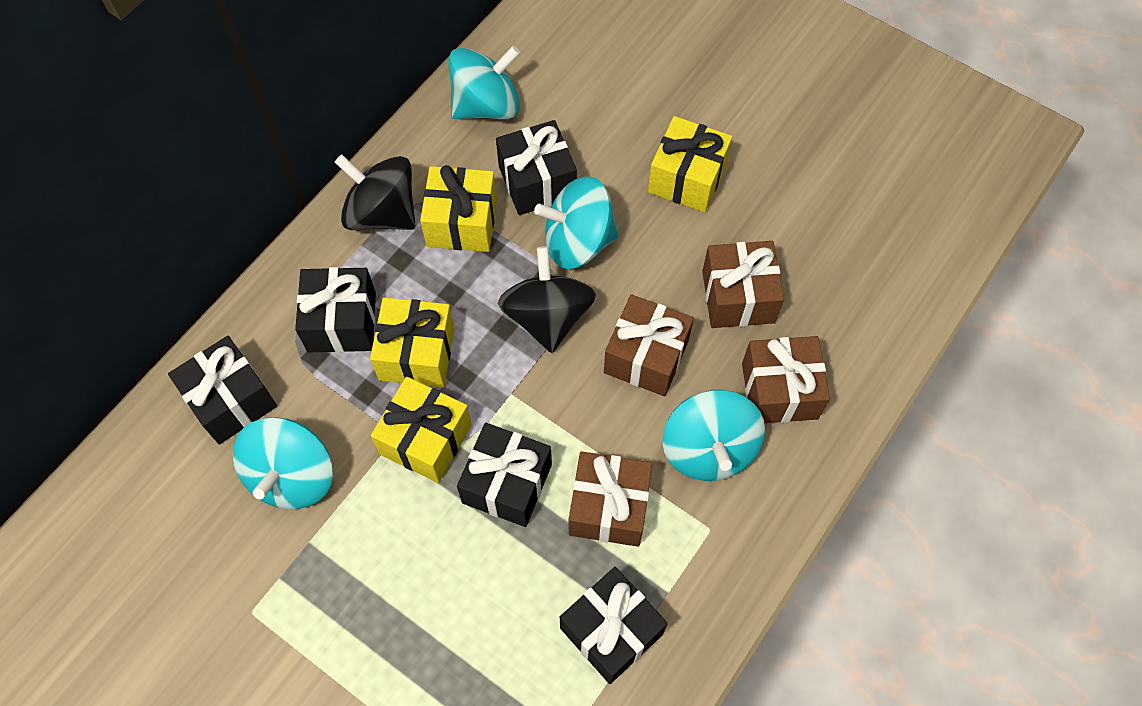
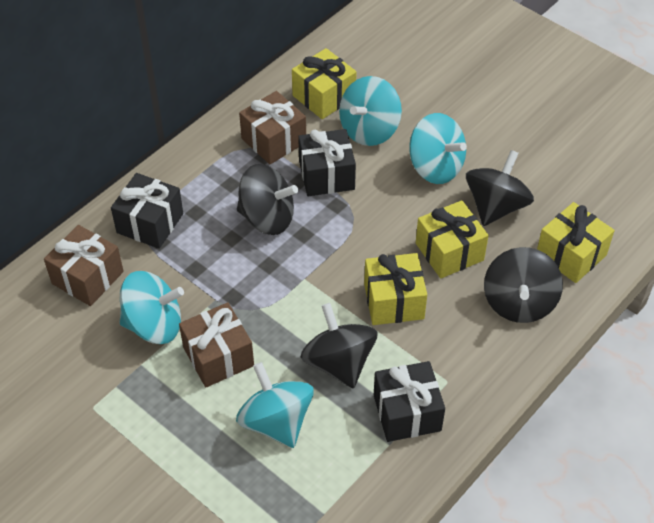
black gift: 5 -> 3
black spinning top: 2 -> 4
brown gift: 4 -> 3

